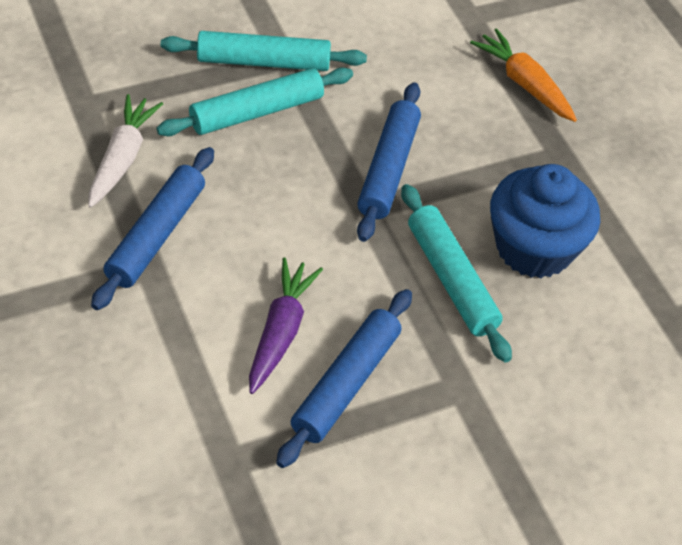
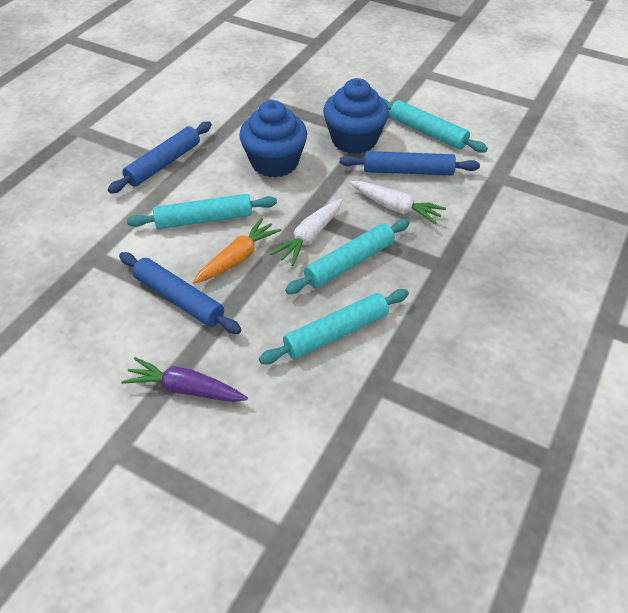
blue cupcake: 1 -> 2
turquoise rolling pin: 3 -> 4
white carrot: 1 -> 2

